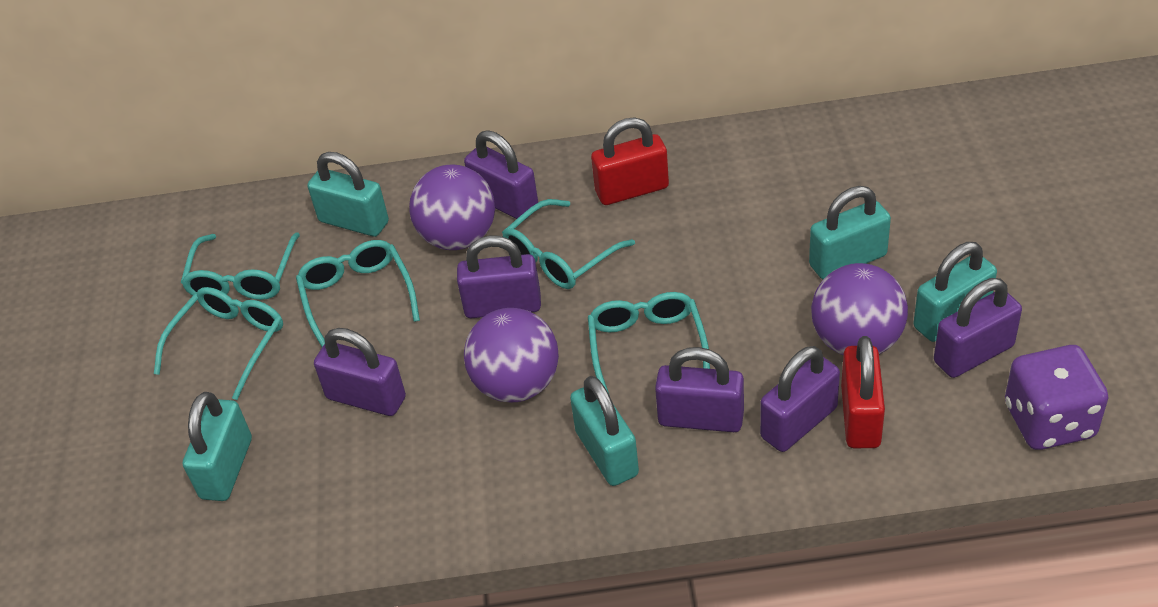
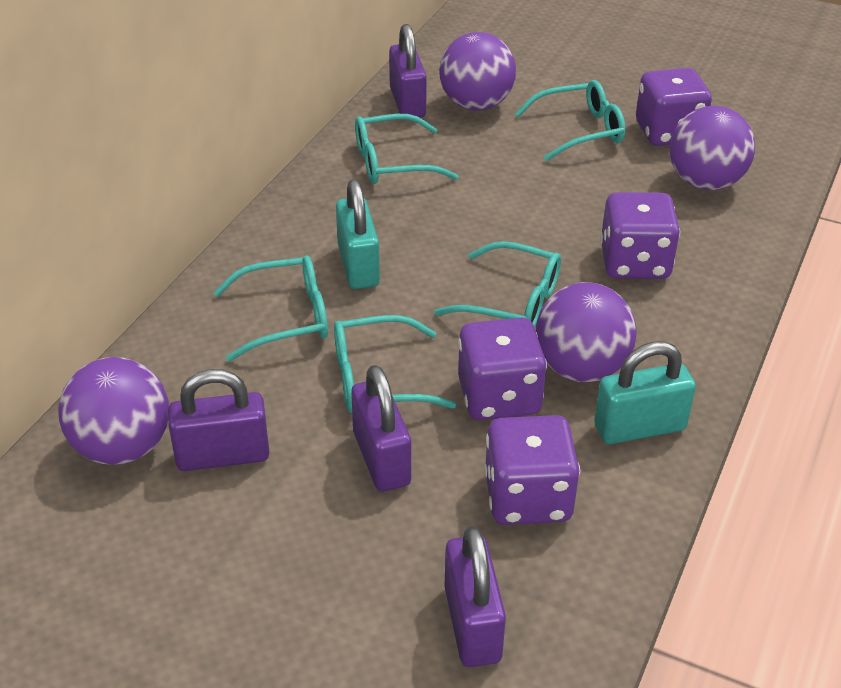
purple ball: 3 -> 4
purple dice: 1 -> 4
purple padlock: 6 -> 4
red padlock: 2 -> 0
turquoise padlock: 5 -> 2

